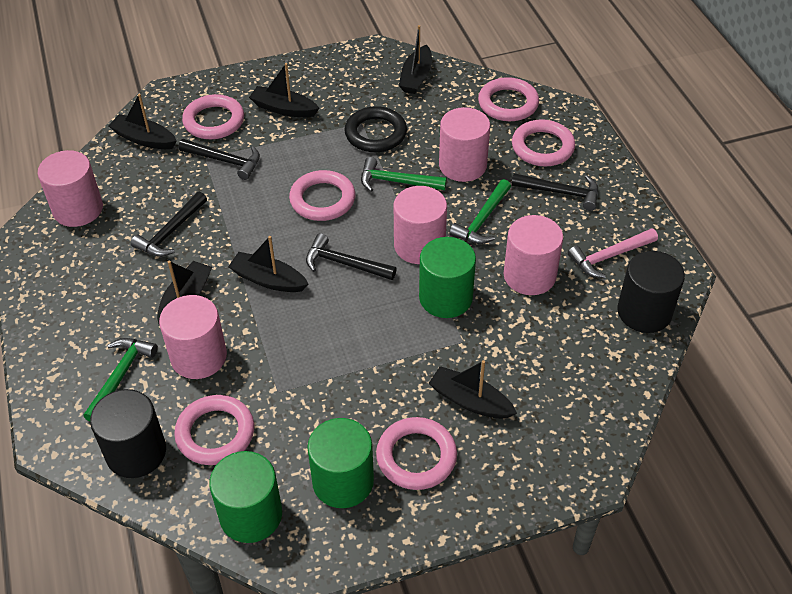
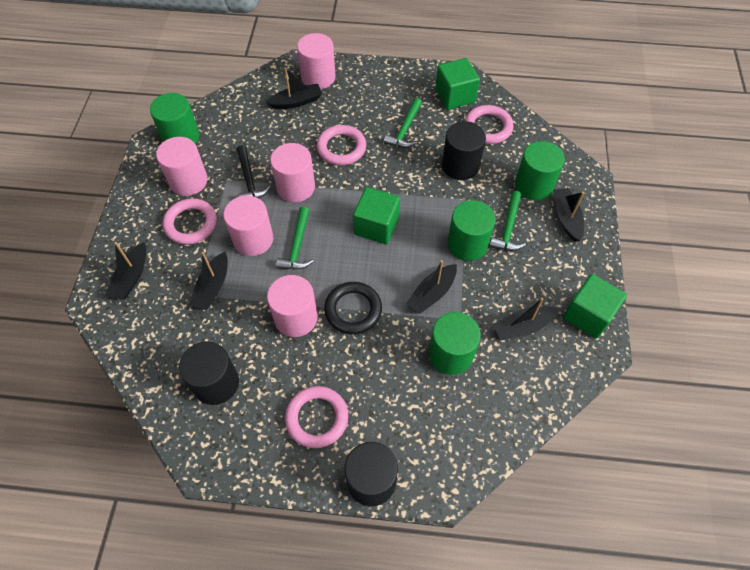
black cylinder: 2 -> 3
black hammer: 4 -> 1
green cube: 0 -> 3
green cylinder: 3 -> 4
pink hammer: 1 -> 0
pink ring: 6 -> 4

